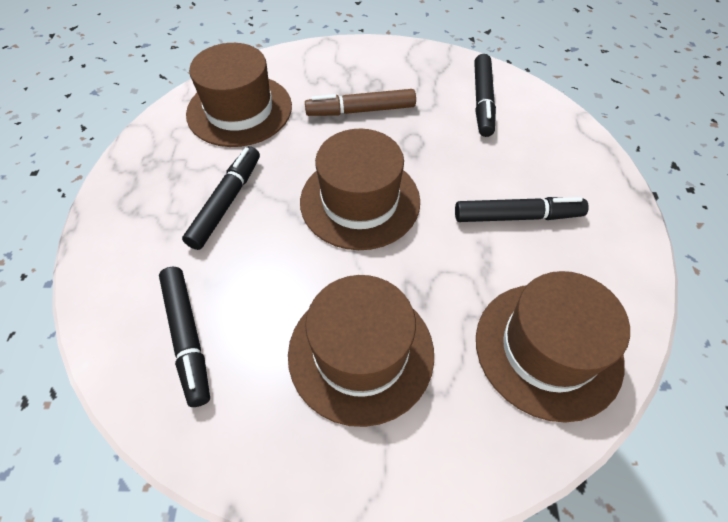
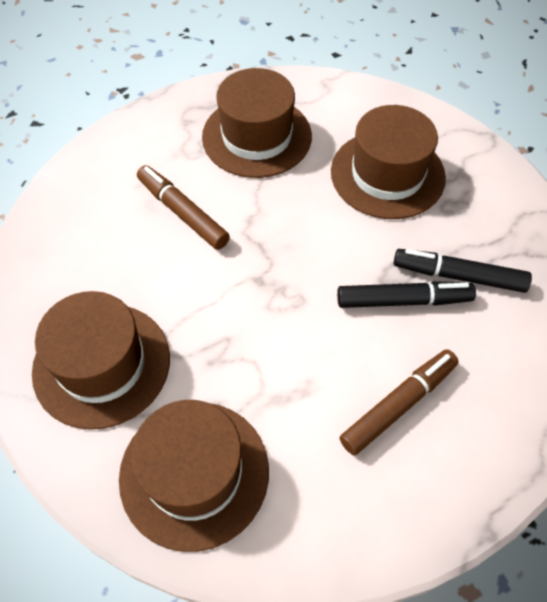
black marker: 4 -> 2
brown marker: 1 -> 2

